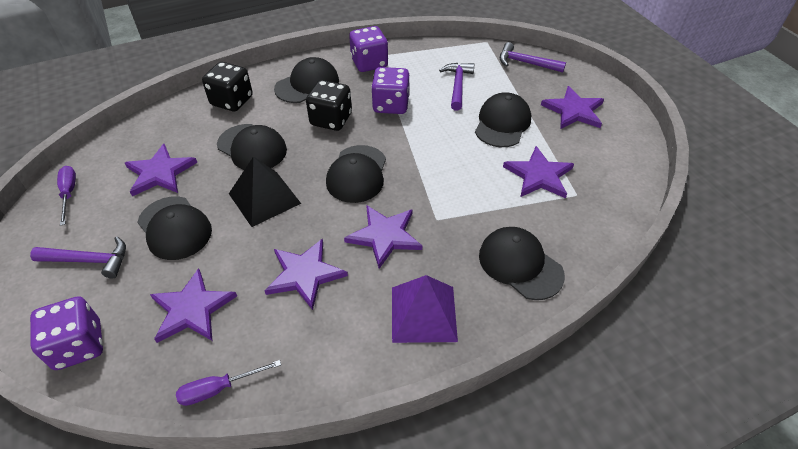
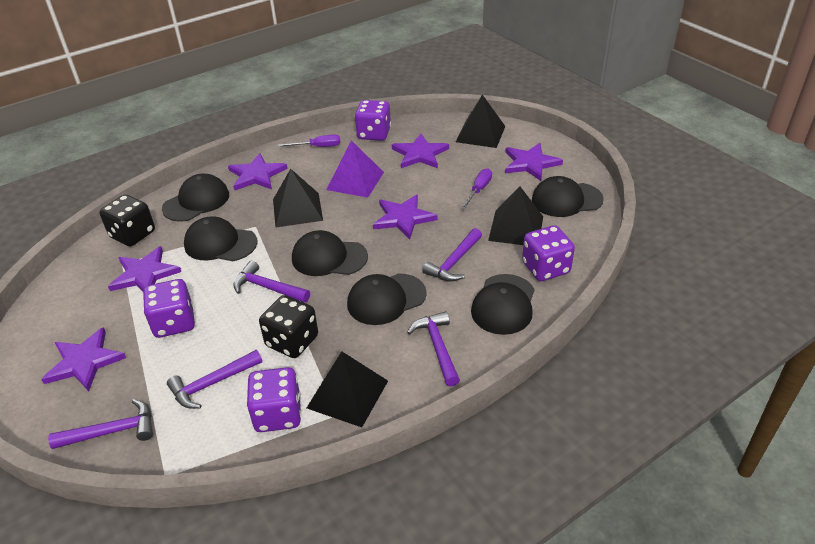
black pyramid: 1 -> 4
purple dice: 3 -> 4
purple hammer: 3 -> 5

